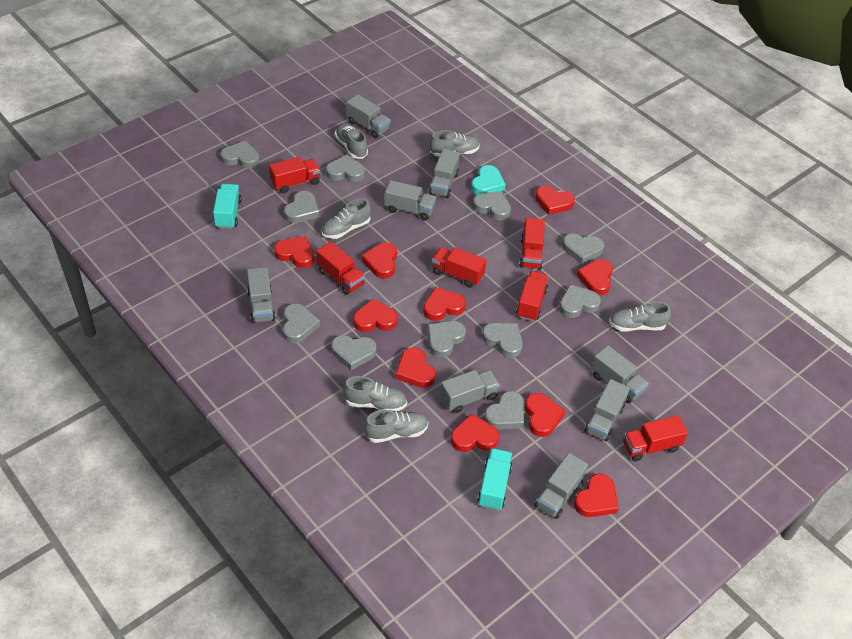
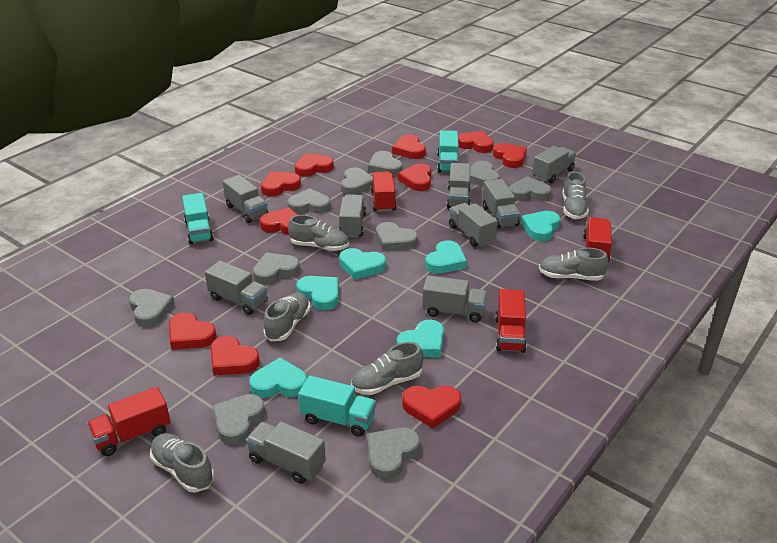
grey heart: 11 -> 10
grey truck: 8 -> 9
red truck: 6 -> 4
turquoise heart: 1 -> 6
turquoise truck: 2 -> 3

